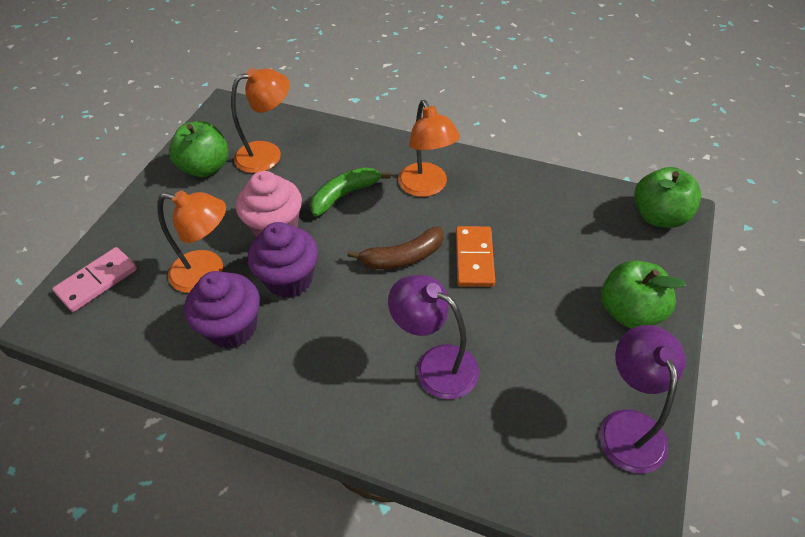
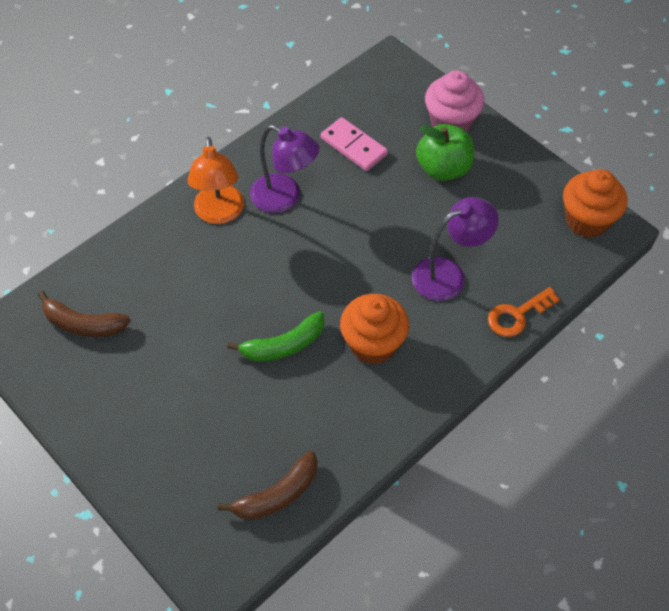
brown banana: 1 -> 2
green apple: 3 -> 1
orange cupcake: 0 -> 2
orange domino: 1 -> 0
orange key: 0 -> 1
orange lamp: 3 -> 1
purple cupcake: 2 -> 0

